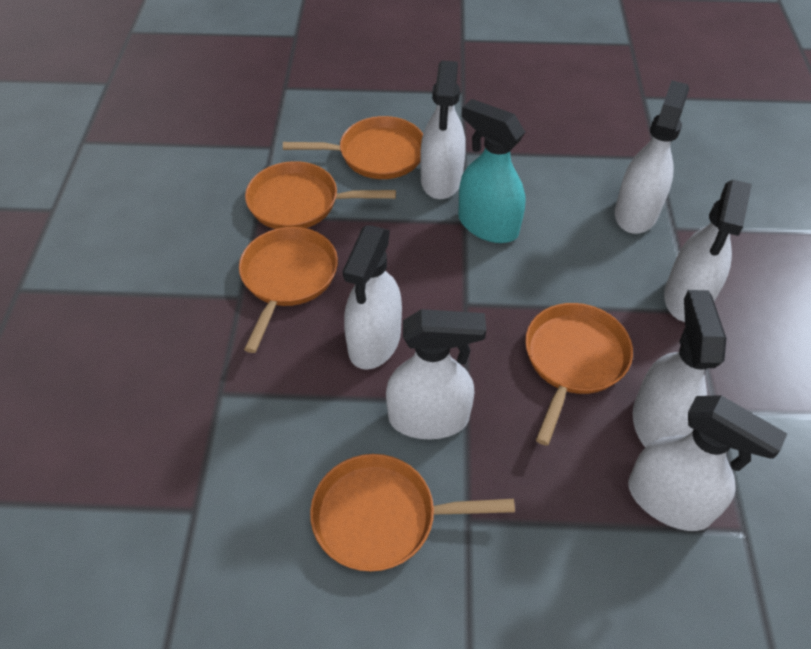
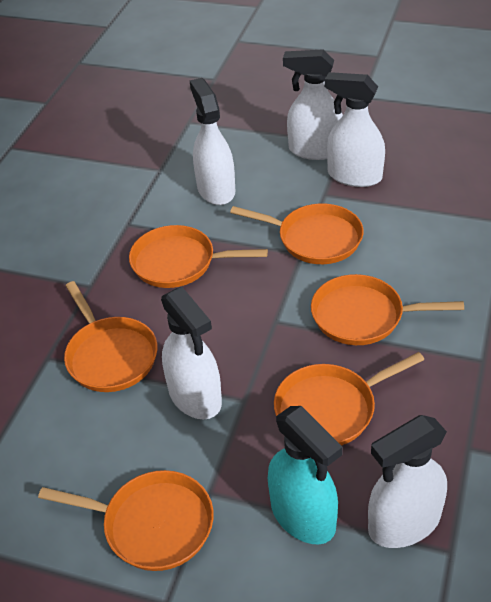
orange pan: 5 -> 6
white spray bottle: 7 -> 5

